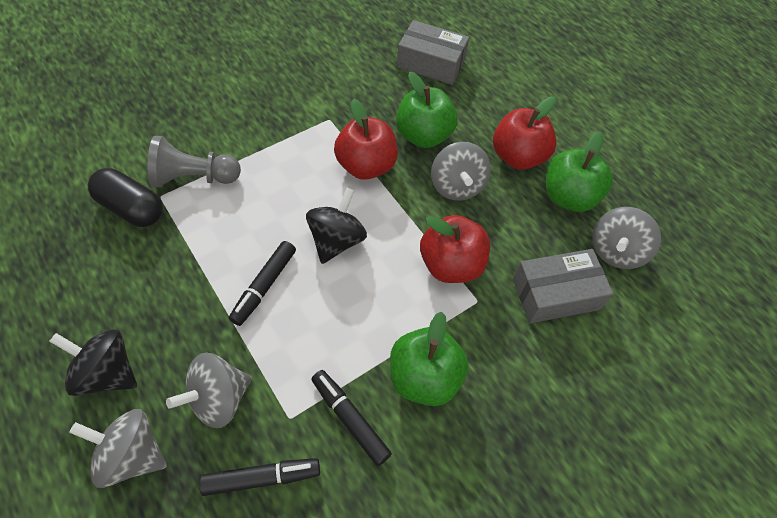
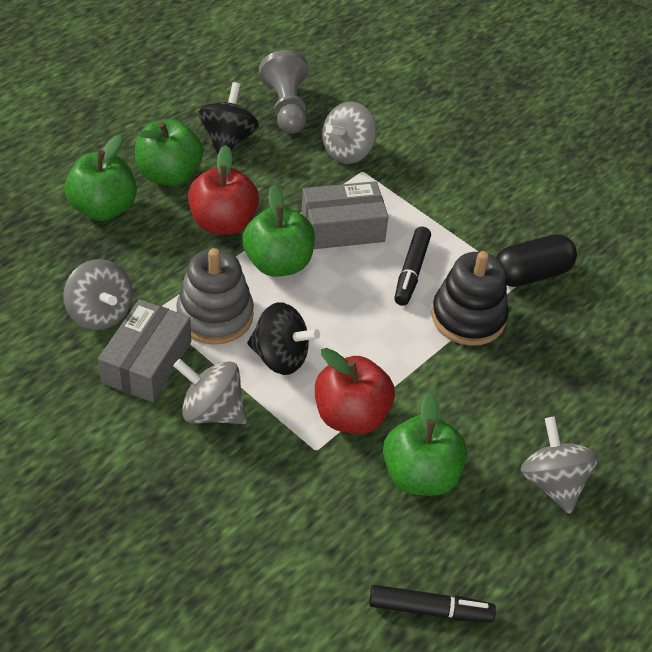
black marker: 3 -> 2
black stacking toy: 0 -> 1
green apple: 3 -> 4
grey stacking toy: 0 -> 1
red apple: 3 -> 2

